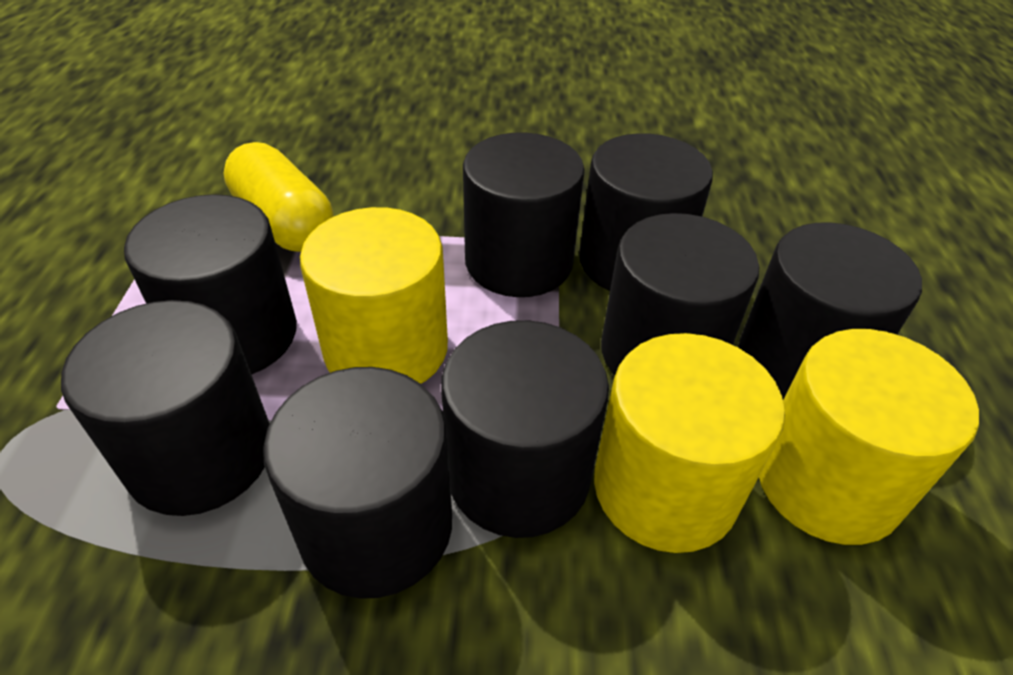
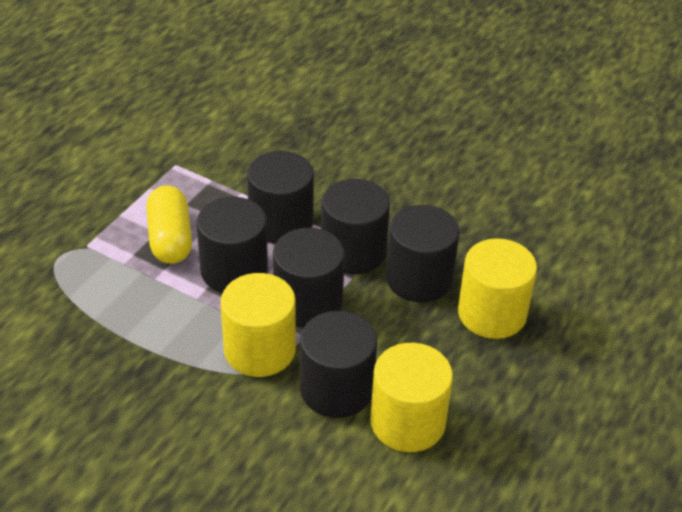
black cylinder: 8 -> 6

